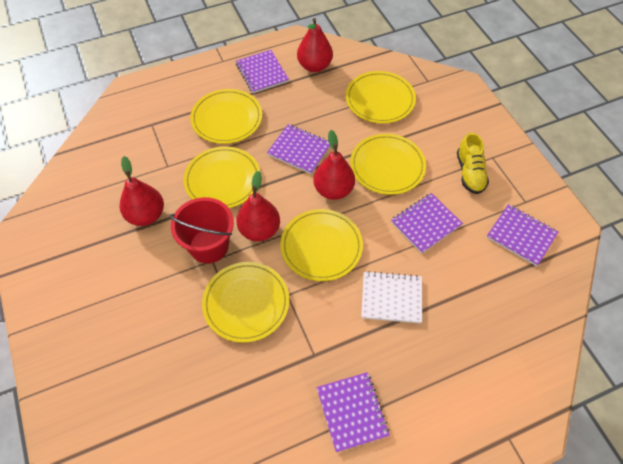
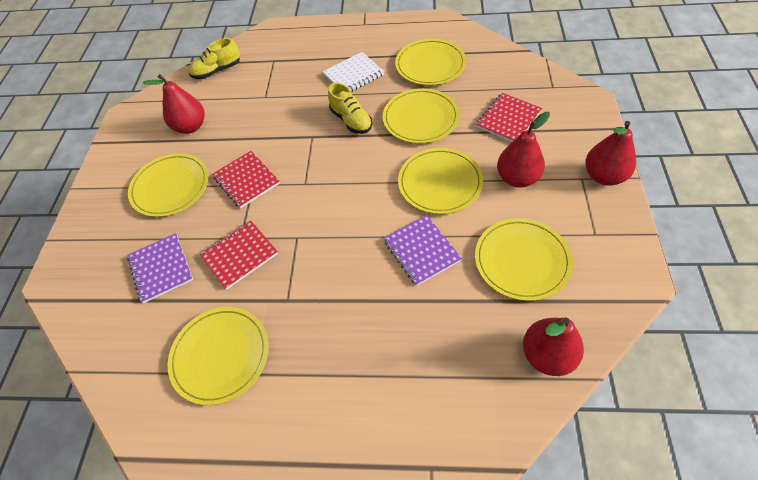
purple notebook: 5 -> 2
red bucket: 1 -> 0
red notebook: 0 -> 3
yellow shoe: 1 -> 2

